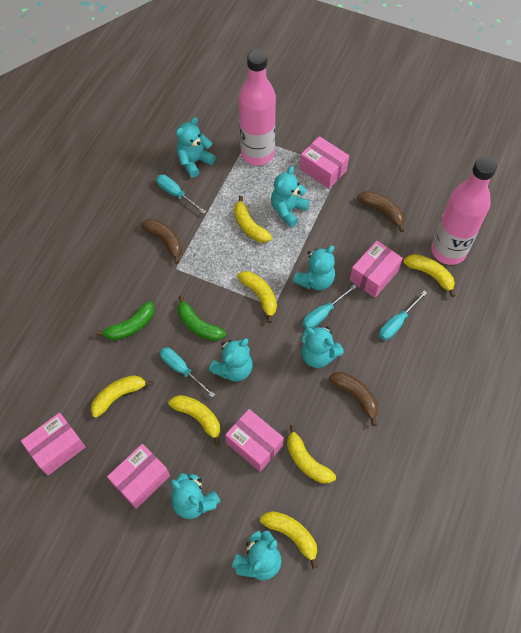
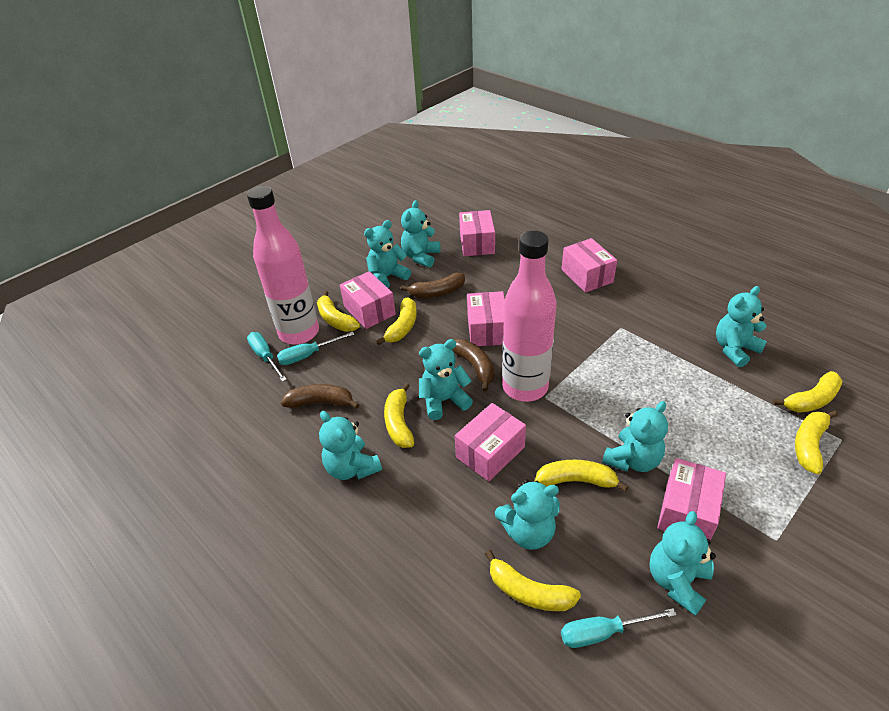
green banana: 2 -> 0
pink box: 5 -> 6
turquoise screwdriver: 4 -> 3
turquoise teddy bear: 7 -> 8

